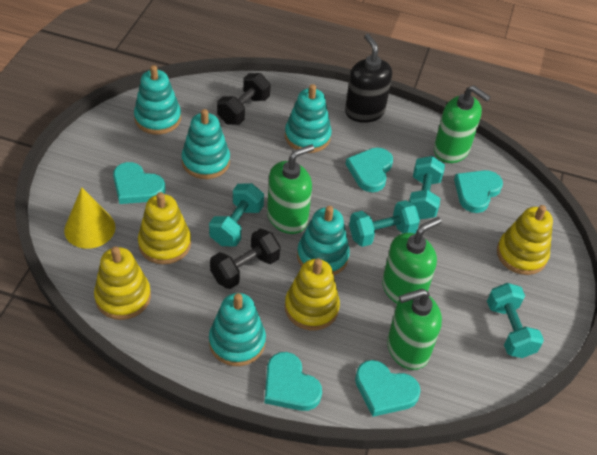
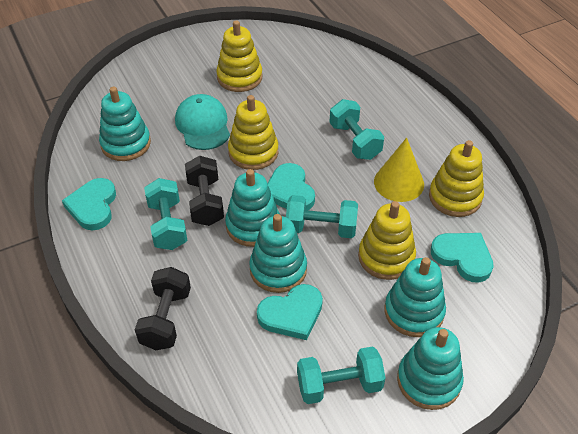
black soap dispenser: 1 -> 0
green soap dispenser: 4 -> 0
turquoise cap: 0 -> 1
turquoise heart: 5 -> 4

